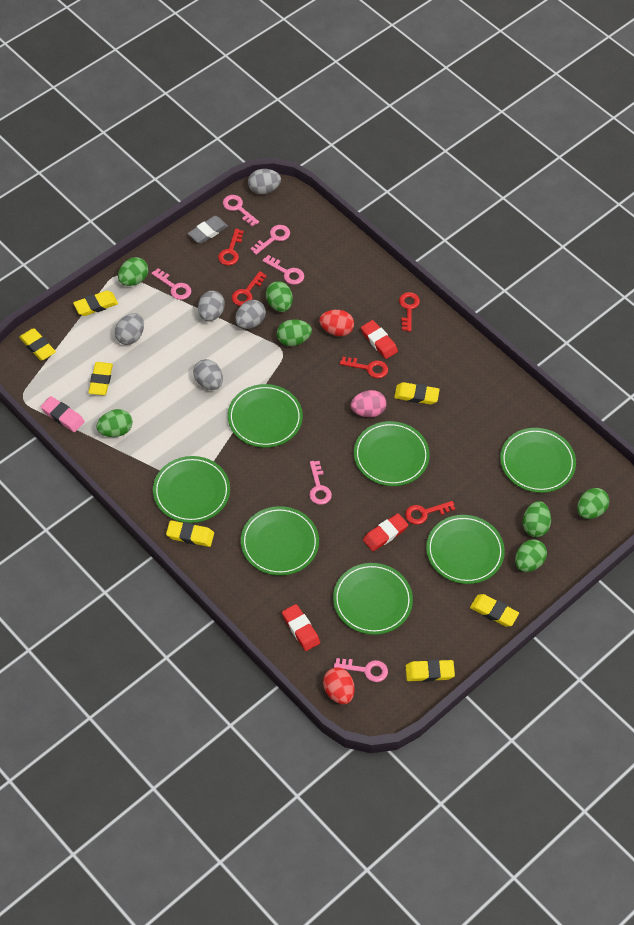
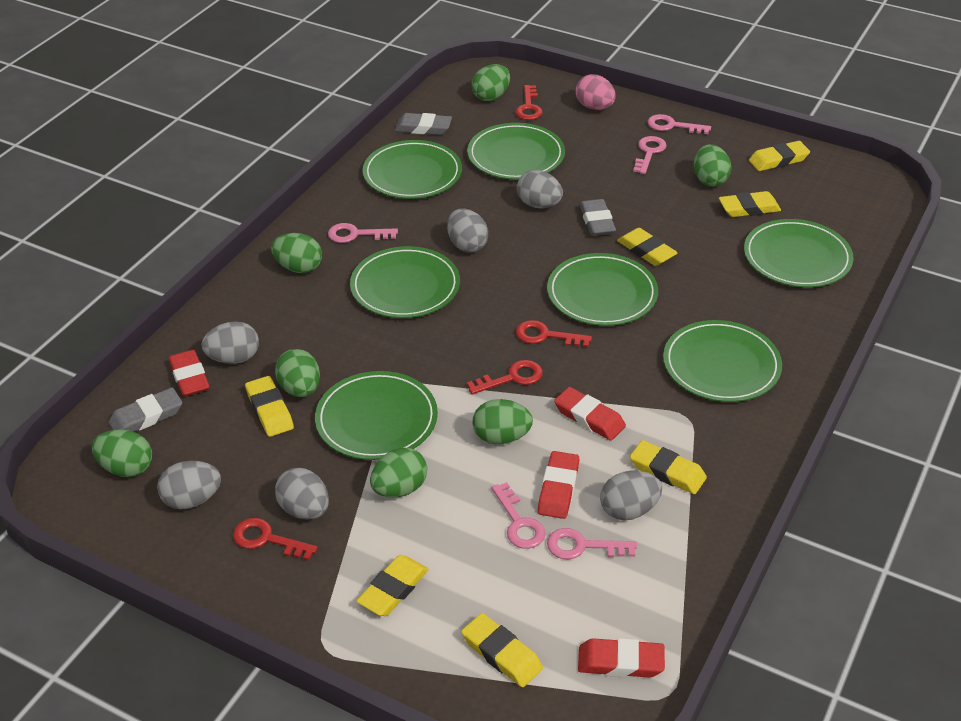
grey egg: 5 -> 6
grey eraser: 1 -> 3
pink eraser: 1 -> 0
pink key: 6 -> 5
red egg: 2 -> 0
red eraser: 3 -> 4
red key: 5 -> 4

